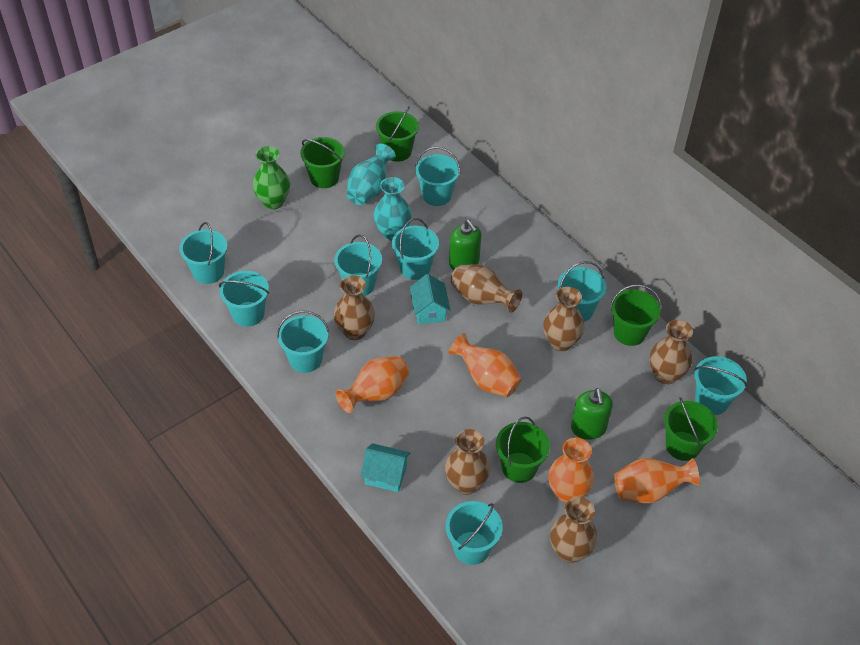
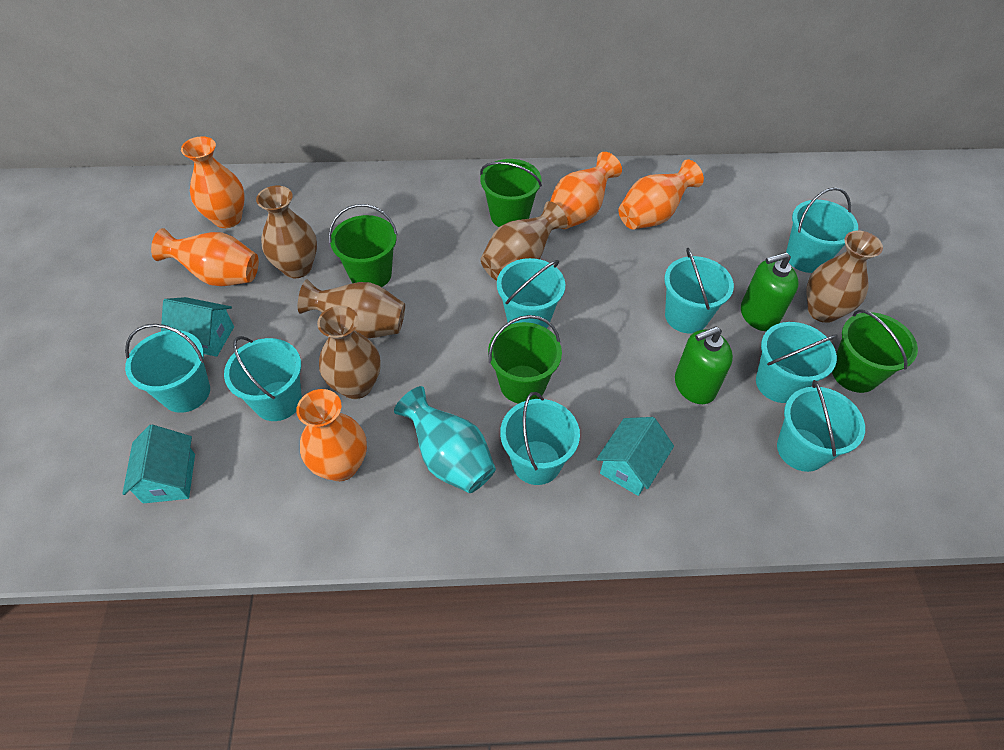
brown vase: 6 -> 5
green bucket: 5 -> 4
green vase: 1 -> 0
orange vase: 4 -> 5
turquoise bucket: 9 -> 8
turquoise house: 2 -> 3
turquoise vase: 2 -> 1

